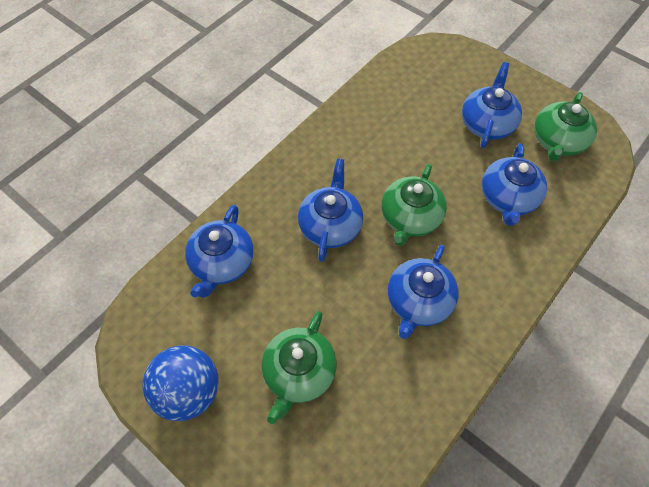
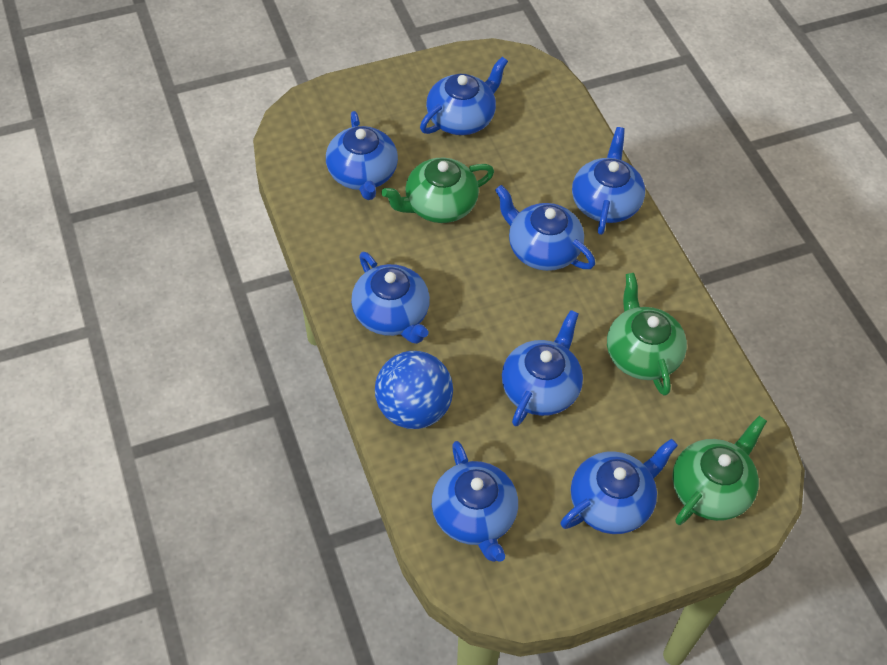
blue teapot: 5 -> 8

